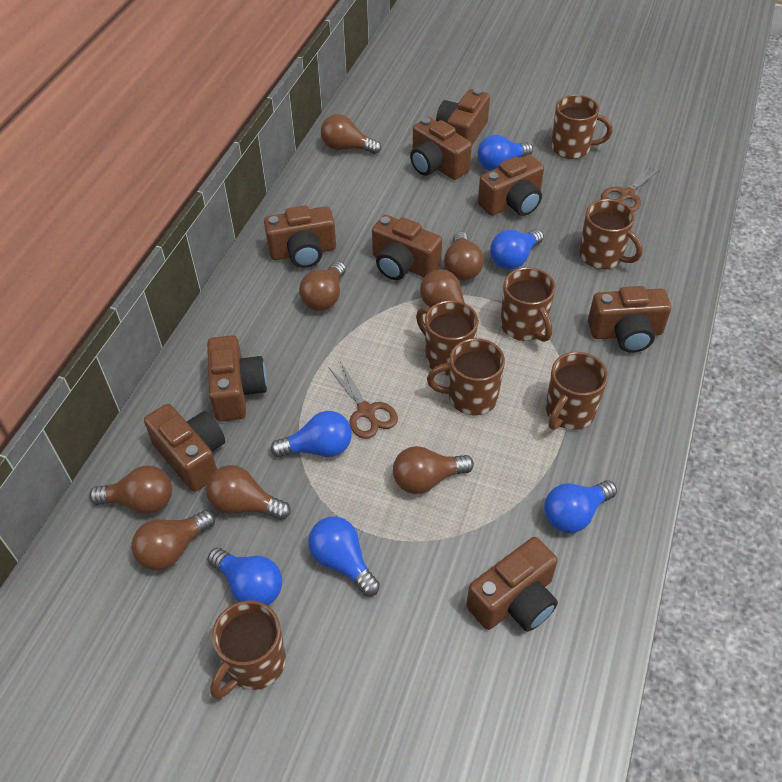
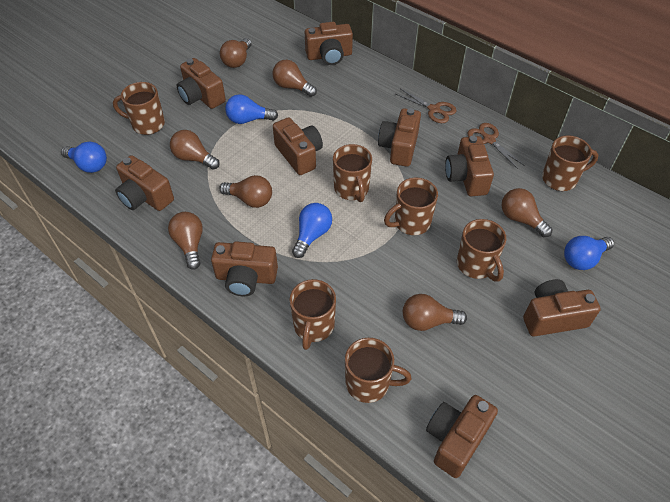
blue light bulb: 6 -> 4
brown light bulb: 8 -> 7

